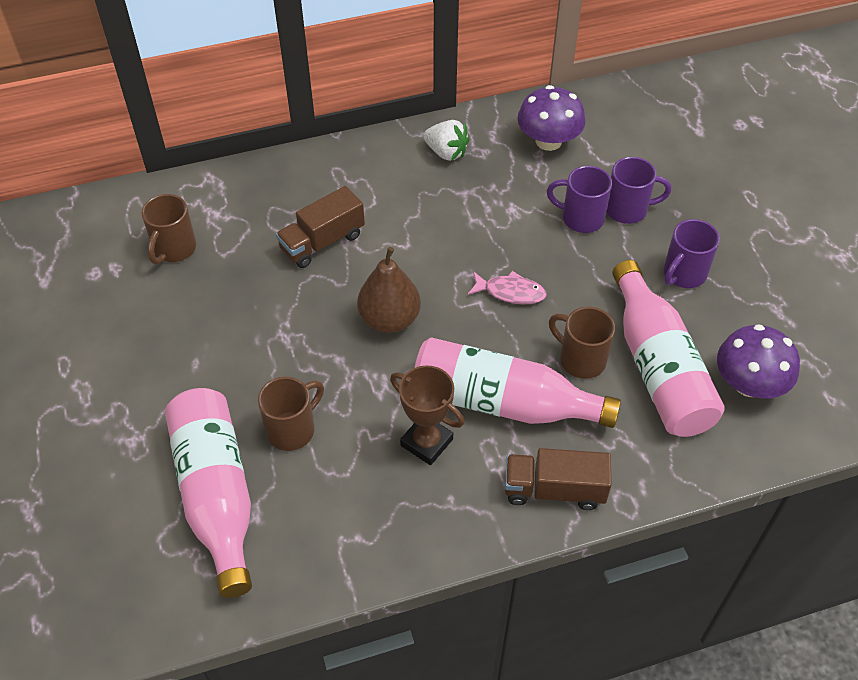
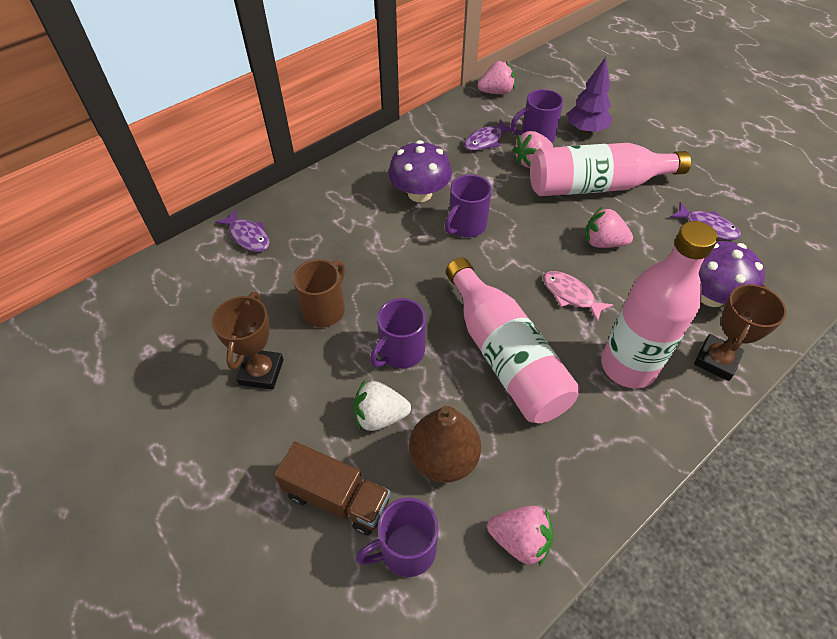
brown mug: 3 -> 1
brown trophy: 1 -> 2
brown truck: 2 -> 1
pink strawberry: 0 -> 4
purple fish: 0 -> 3
purple mug: 3 -> 4
purple tree: 0 -> 1

